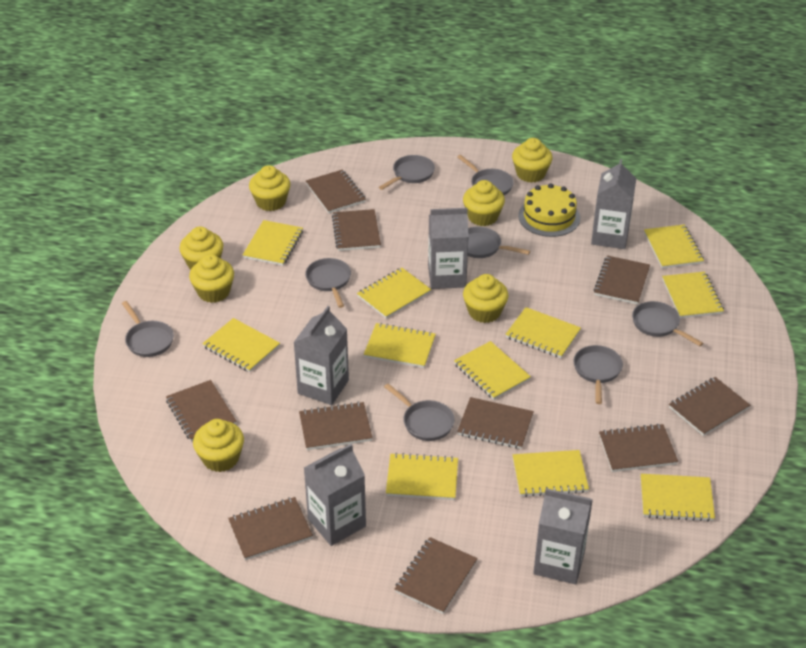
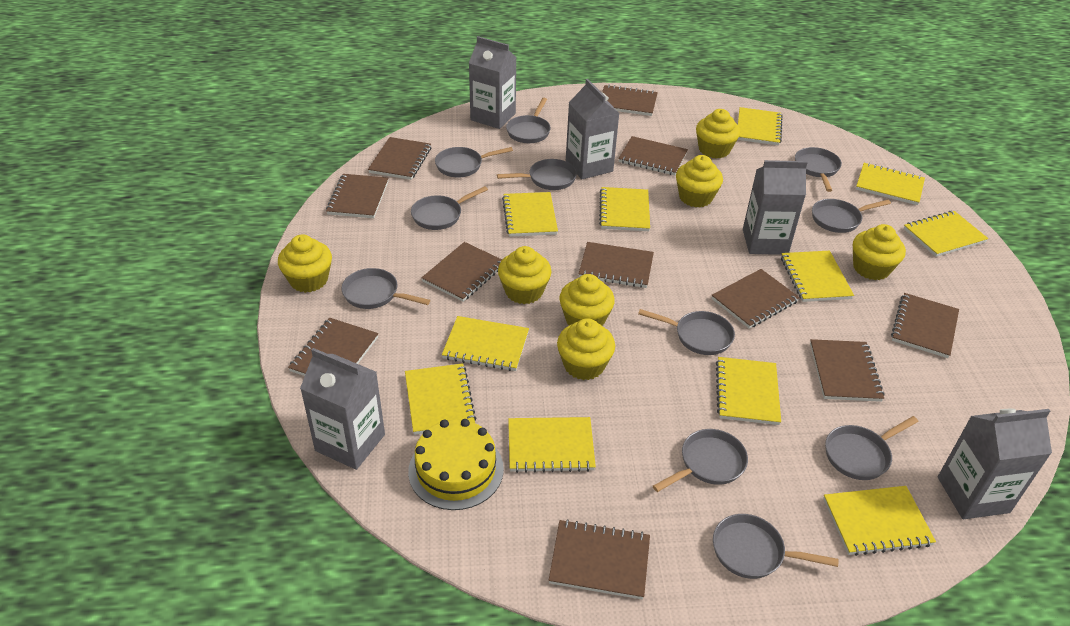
brown notebook: 10 -> 11
grey pan: 8 -> 11

